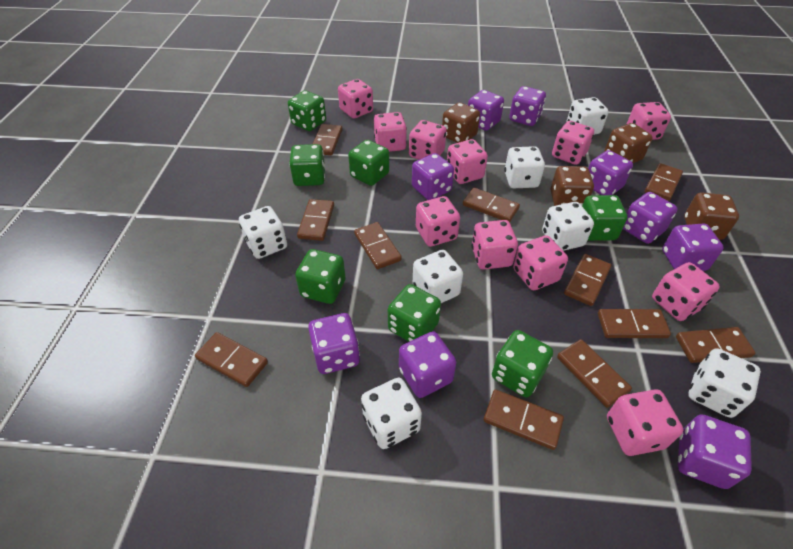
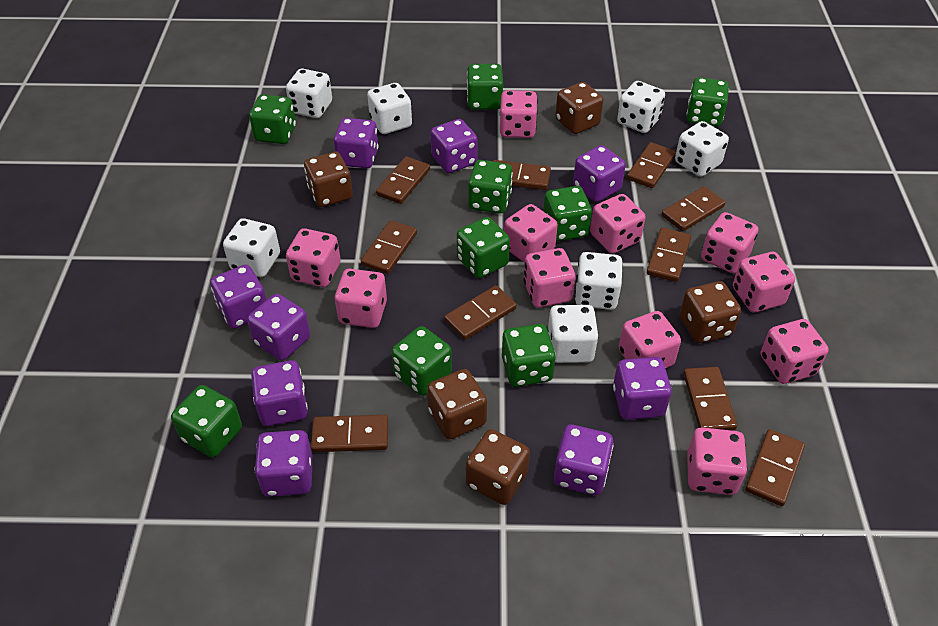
brown dice: 4 -> 5
brown domino: 11 -> 10
green dice: 7 -> 9

